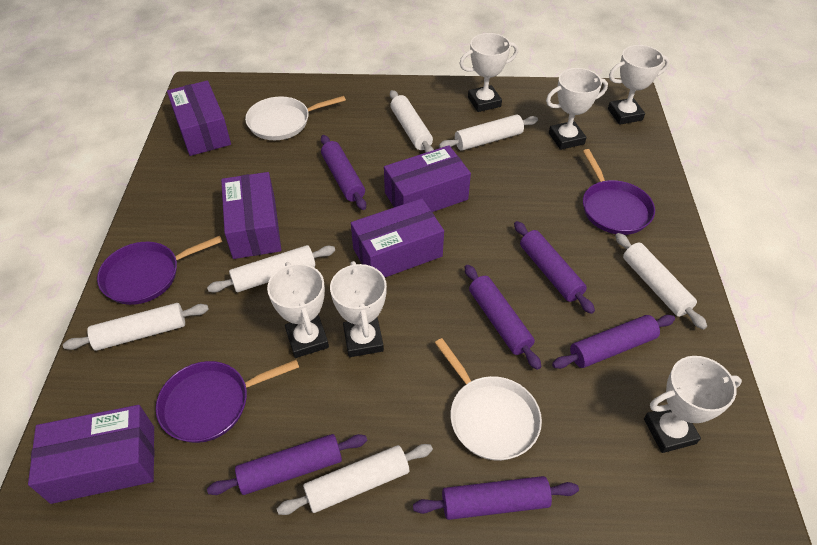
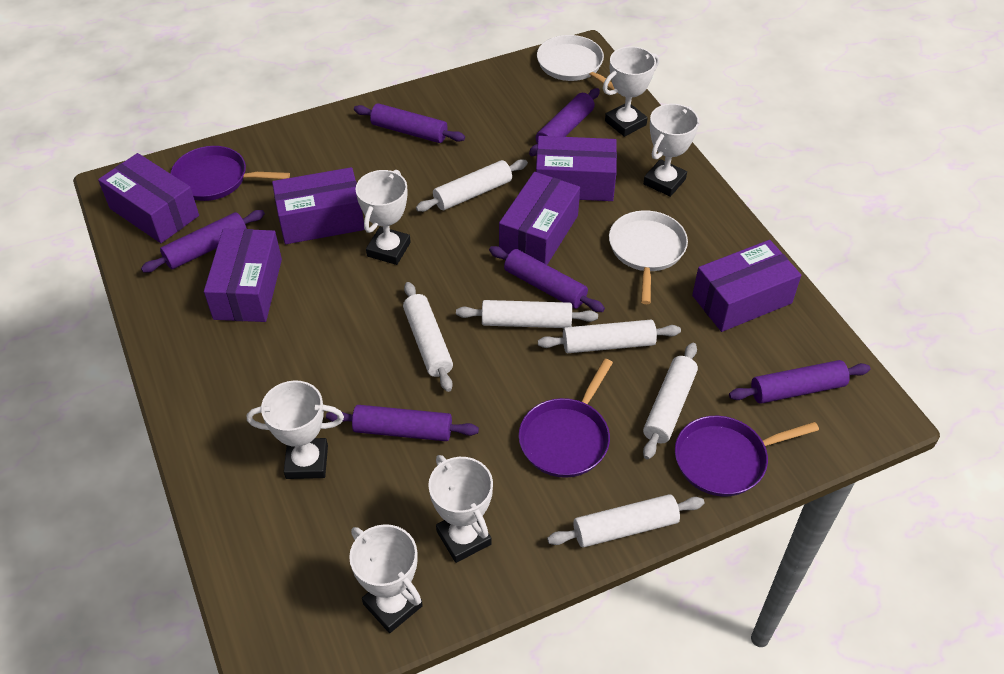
purple box: 5 -> 6

